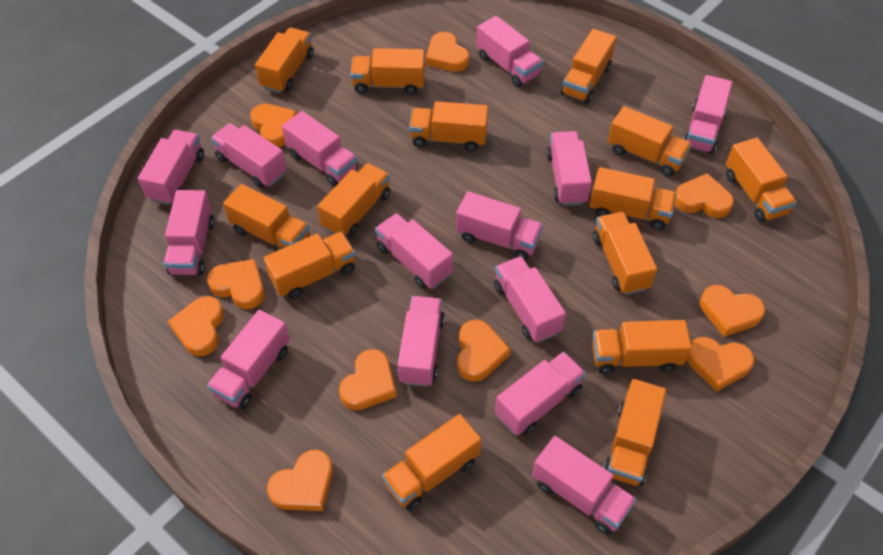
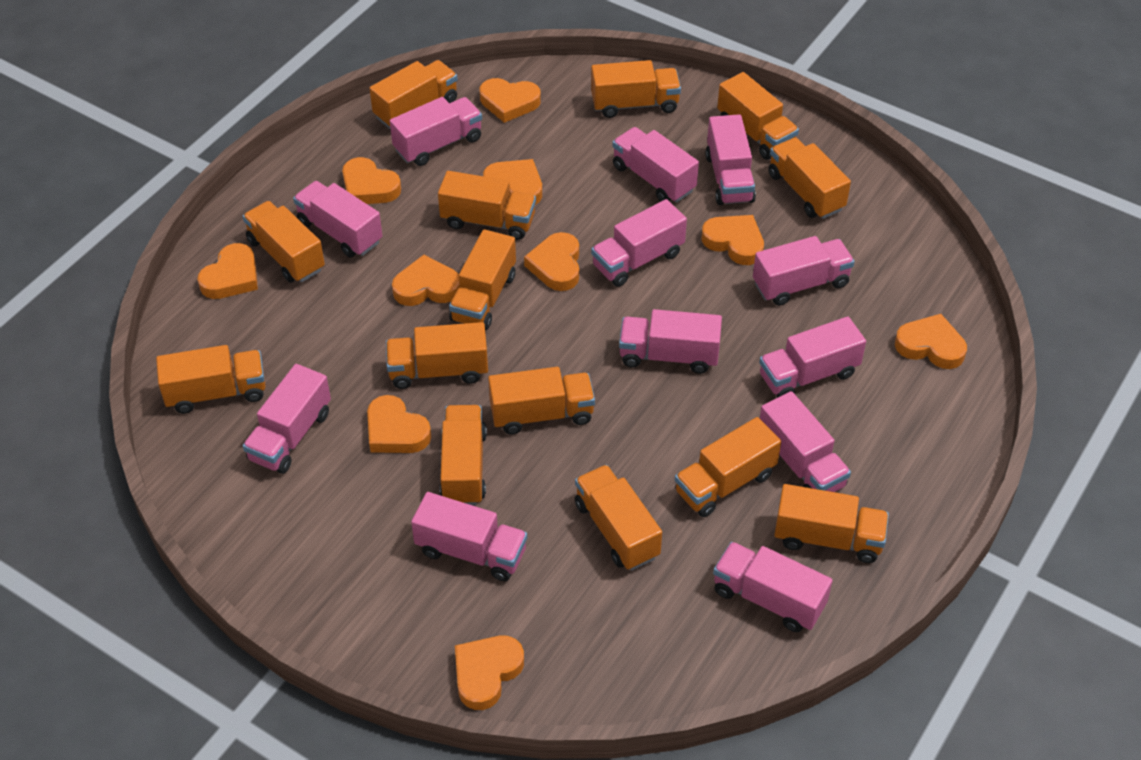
pink truck: 14 -> 12

